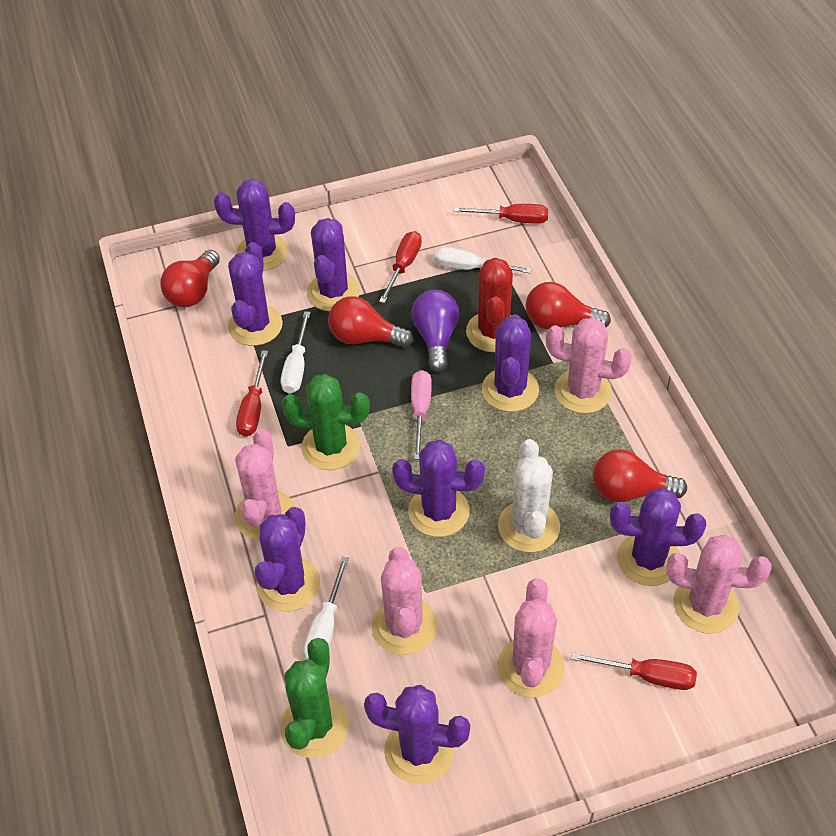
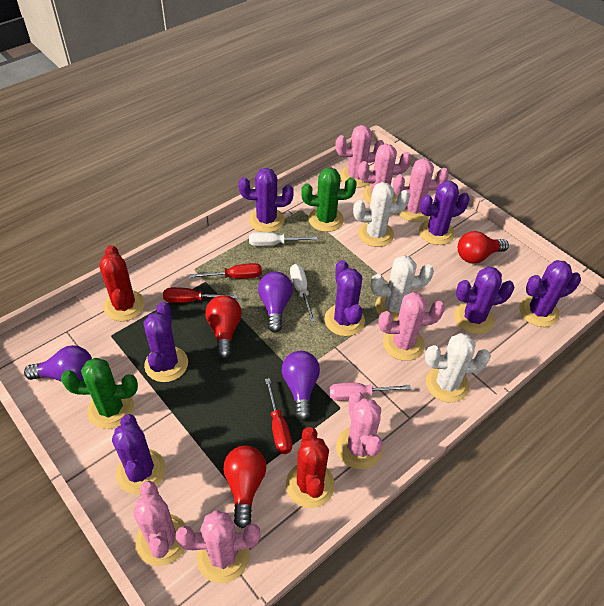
pink cactus: 5 -> 7
purple cactus: 8 -> 7
purple light bulb: 1 -> 3
red cactus: 1 -> 2
red light bulb: 4 -> 3
red screwdriver: 4 -> 3
white cactus: 1 -> 3
white screwdriver: 3 -> 2

